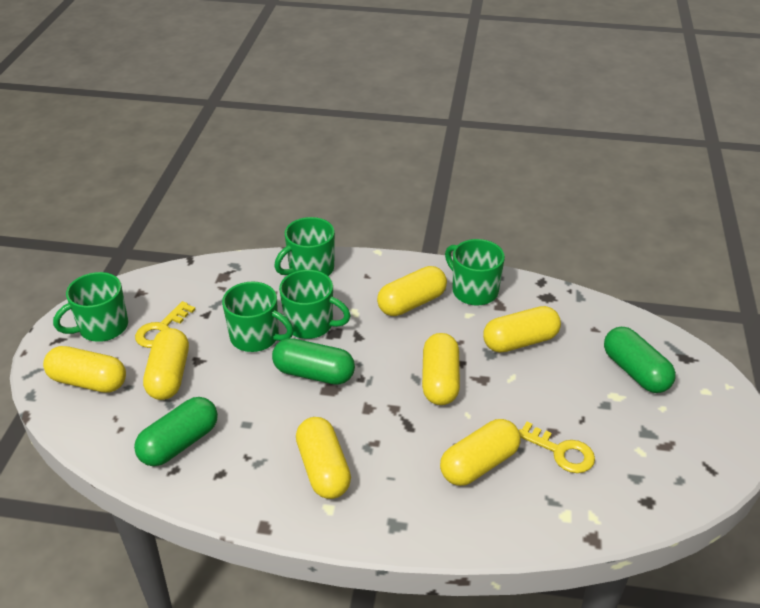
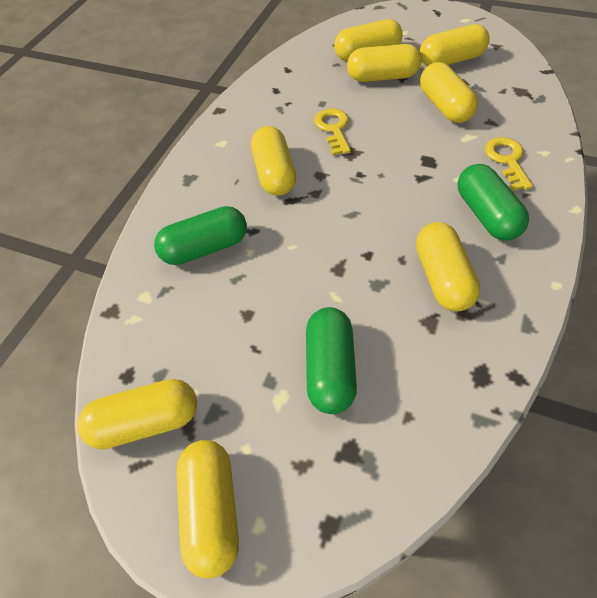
green mug: 5 -> 0
yellow capsule: 7 -> 8

